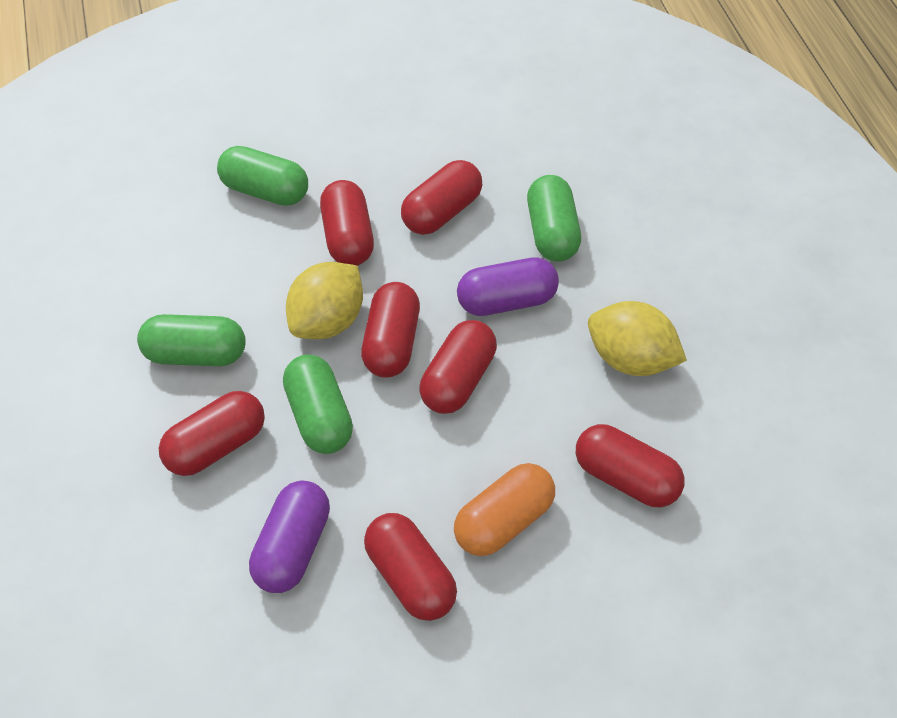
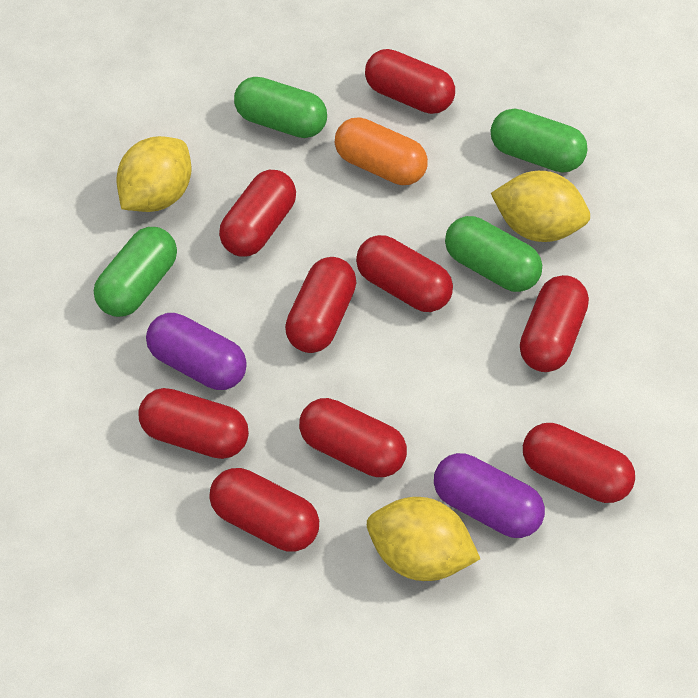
red capsule: 7 -> 9
yellow lemon: 2 -> 3

